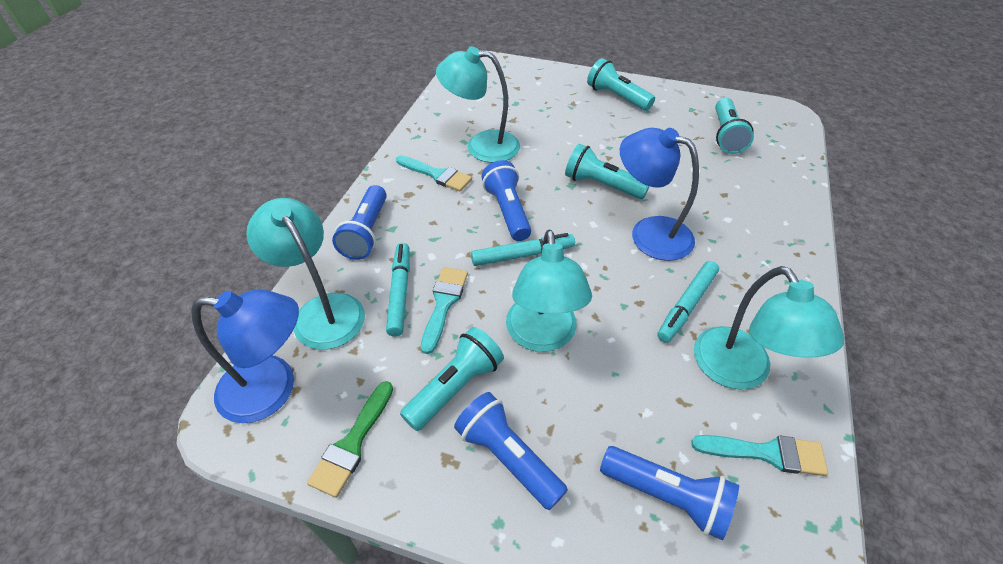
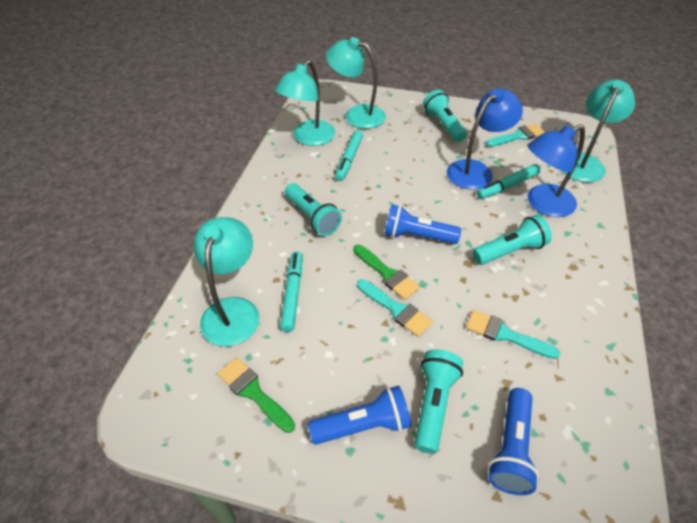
blue flashlight: 4 -> 3
green brush: 1 -> 2

